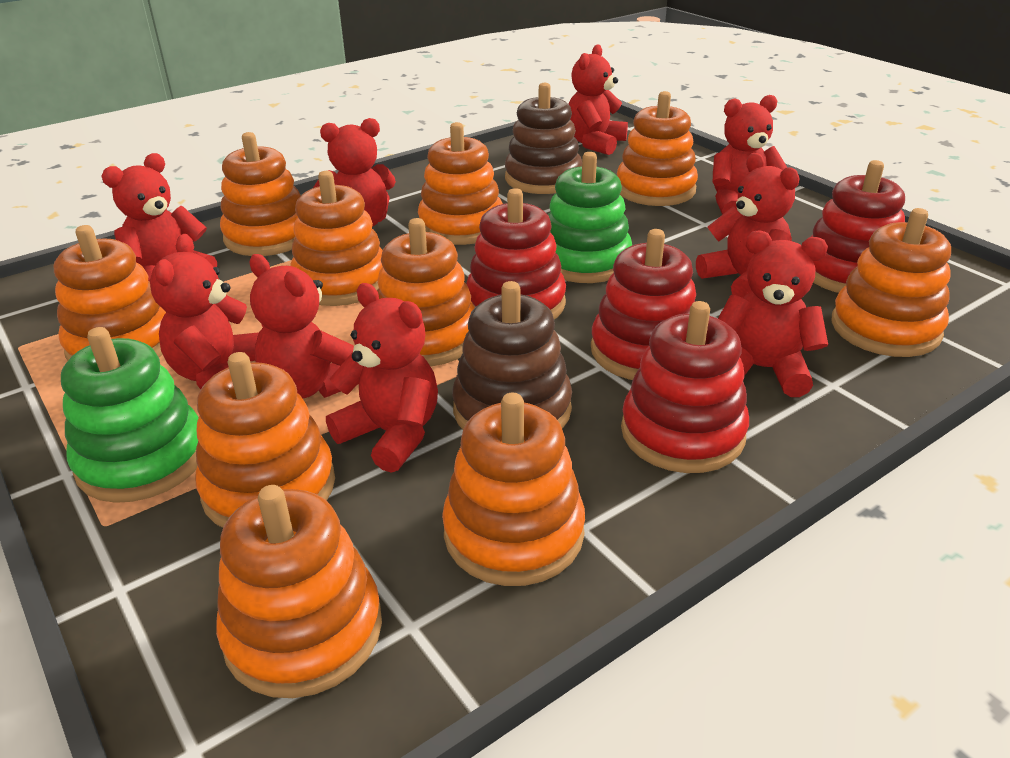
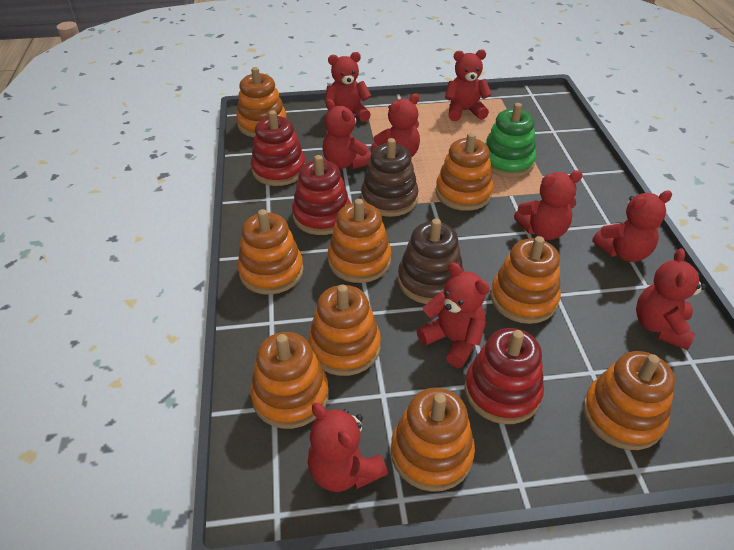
green stacking toy: 2 -> 1
orange stacking toy: 10 -> 9
red stacking toy: 4 -> 3

